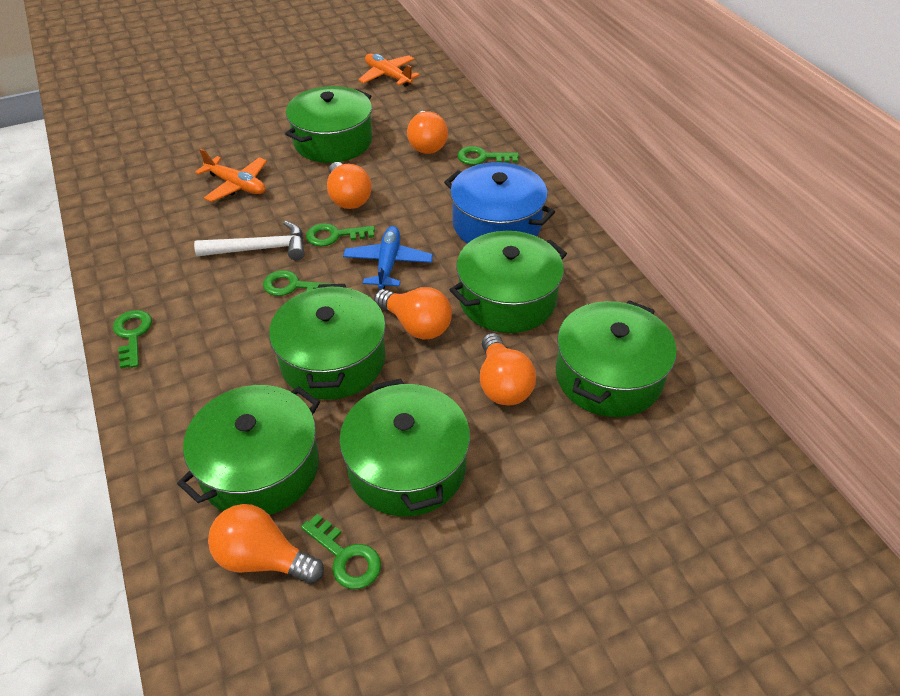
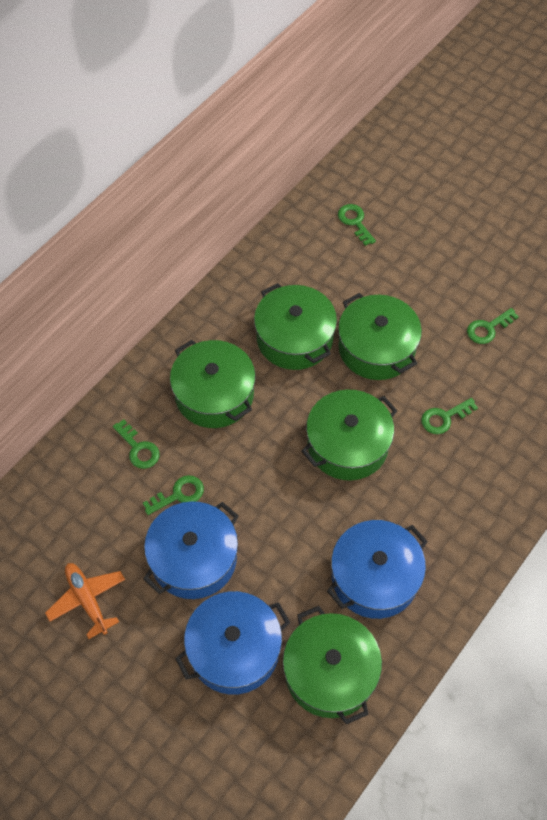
blue plane: 1 -> 0
blue pot: 1 -> 3
green pot: 6 -> 5
orange light bulb: 5 -> 0
orange plane: 2 -> 1
white hammer: 1 -> 0

